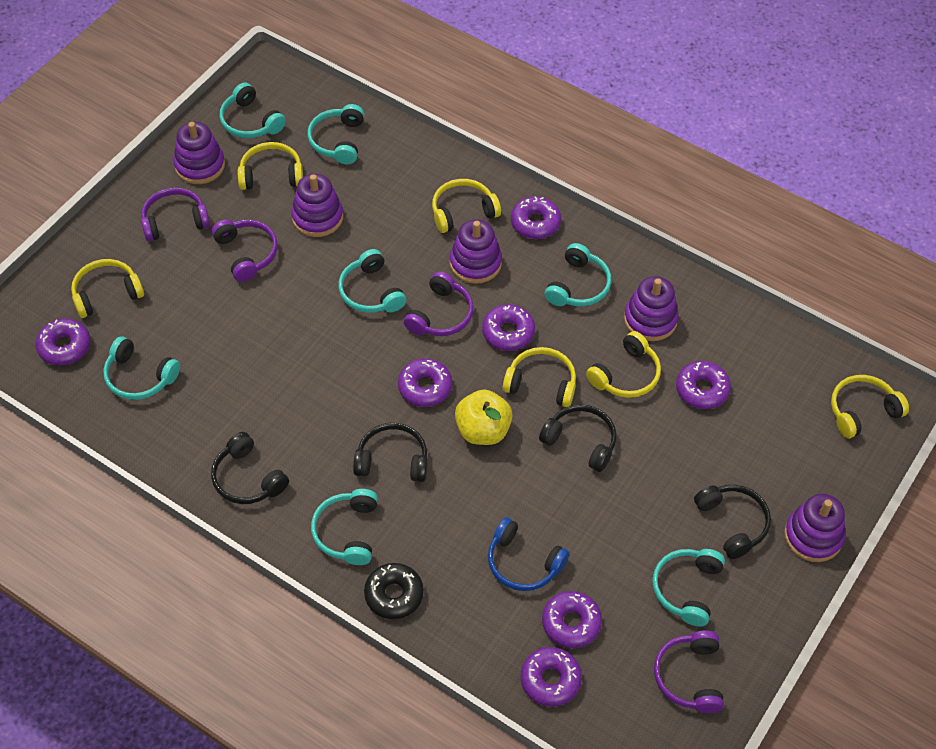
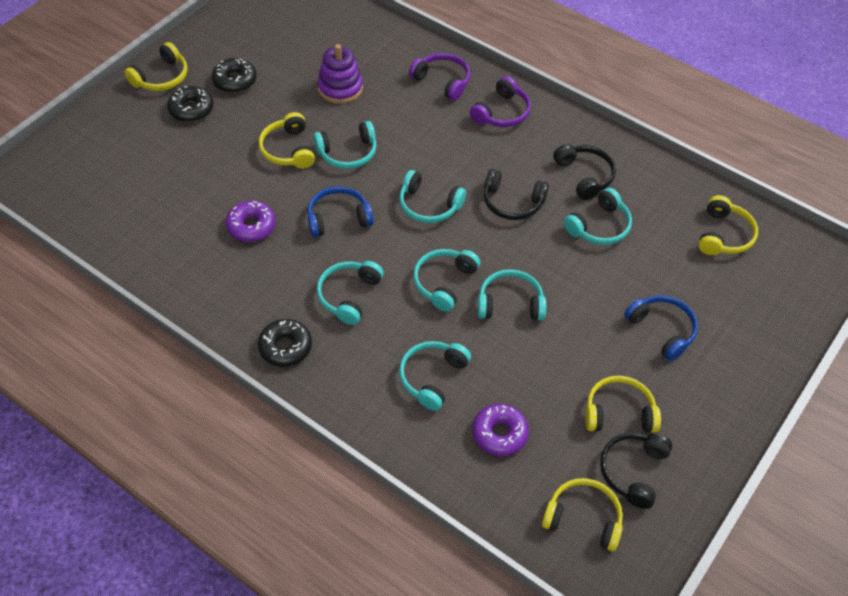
black donut: 1 -> 3
black headphones: 4 -> 3
blue headphones: 1 -> 2
purple donut: 7 -> 2
purple headphones: 4 -> 2
purple stacking toy: 5 -> 1
yellow apple: 1 -> 0
yellow headphones: 6 -> 5

